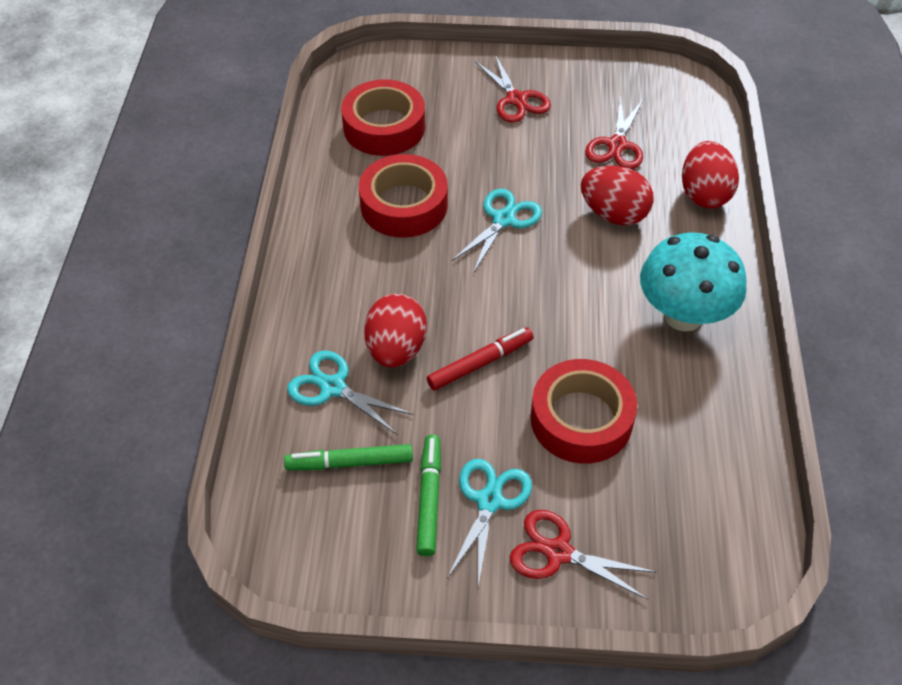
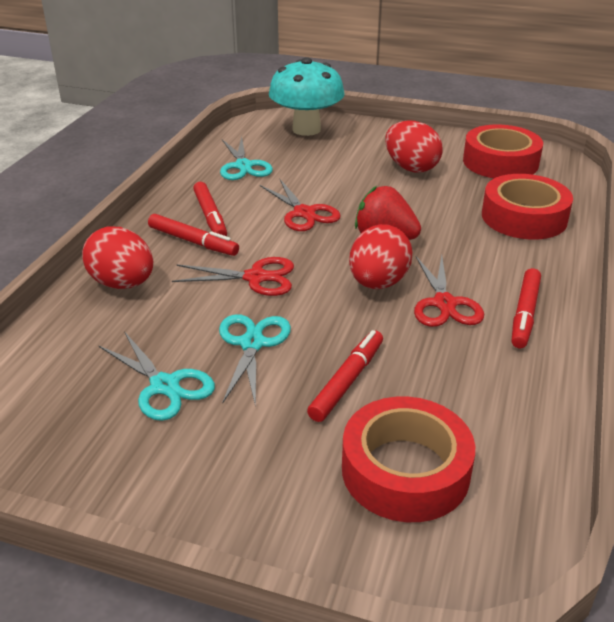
green marker: 2 -> 0
red marker: 1 -> 4
red strawberry: 0 -> 1

